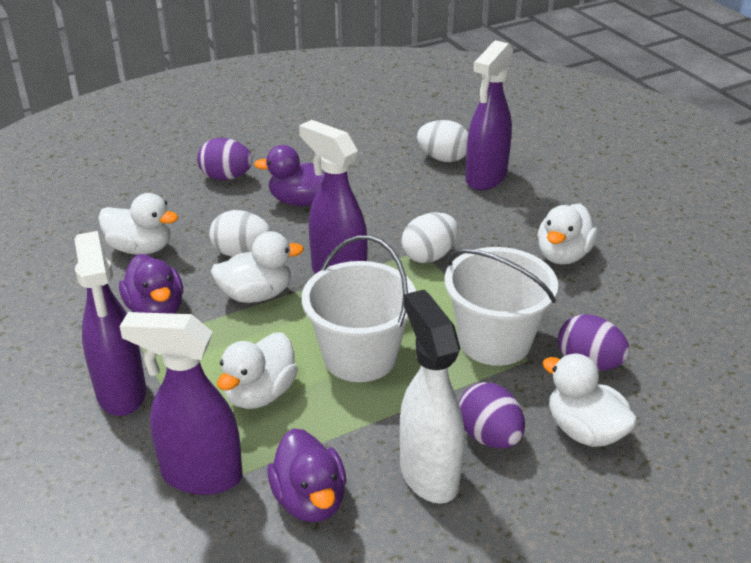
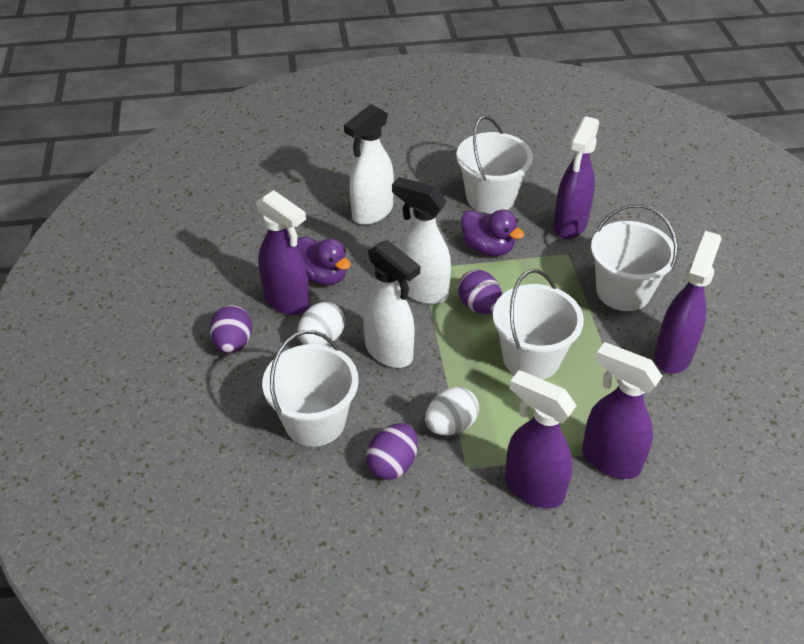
purple duck: 3 -> 2
purple spray bottle: 4 -> 5
white bucket: 2 -> 4
white duck: 5 -> 0
white egg: 3 -> 2
white spray bottle: 1 -> 3

